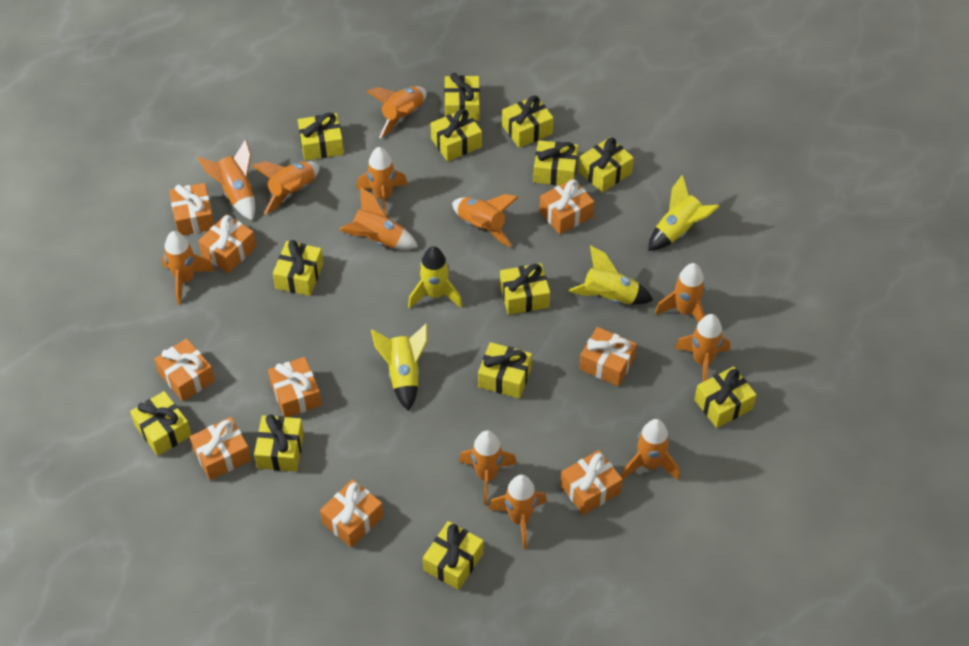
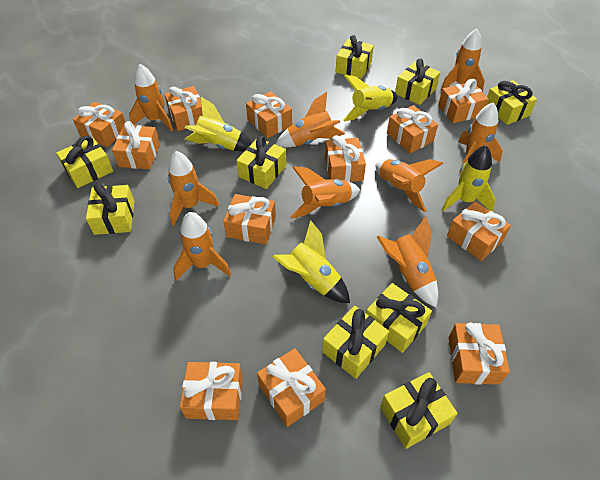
orange gift: 9 -> 12
orange rocket: 12 -> 9
yellow gift: 13 -> 9

